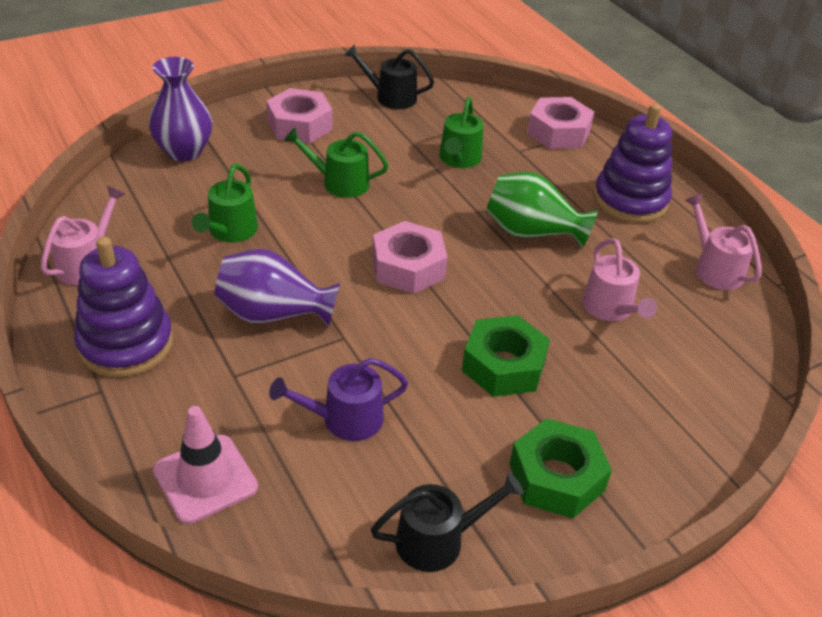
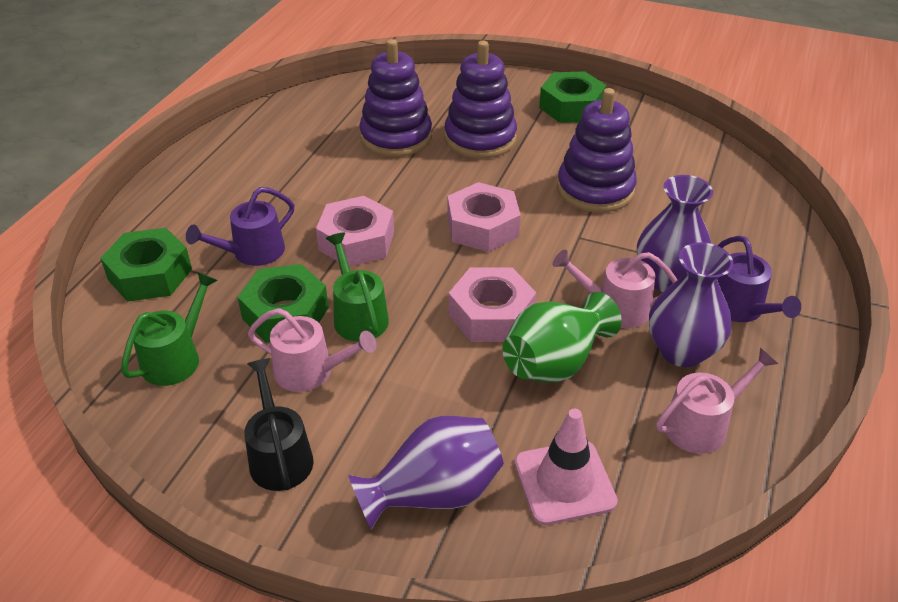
black watering can: 2 -> 1
green nut: 2 -> 3
green watering can: 3 -> 2
purple stacking toy: 2 -> 3
purple vase: 2 -> 3
purple watering can: 1 -> 2

